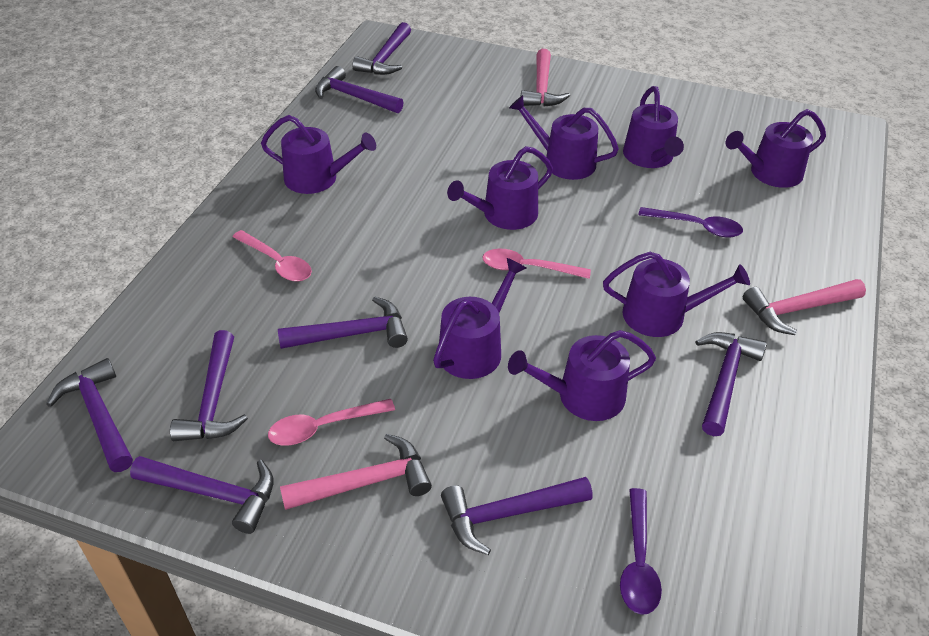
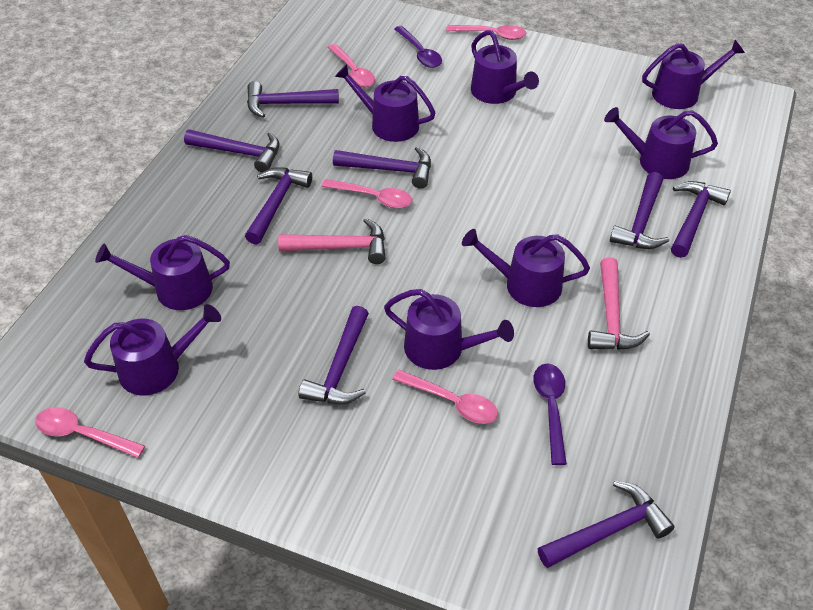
pink hammer: 3 -> 2
pink spoon: 3 -> 5

